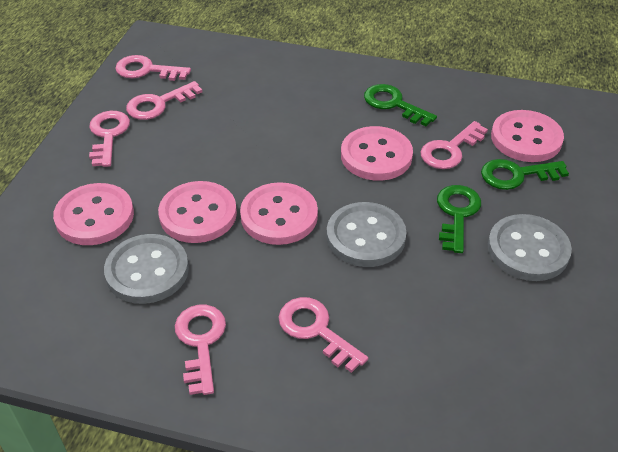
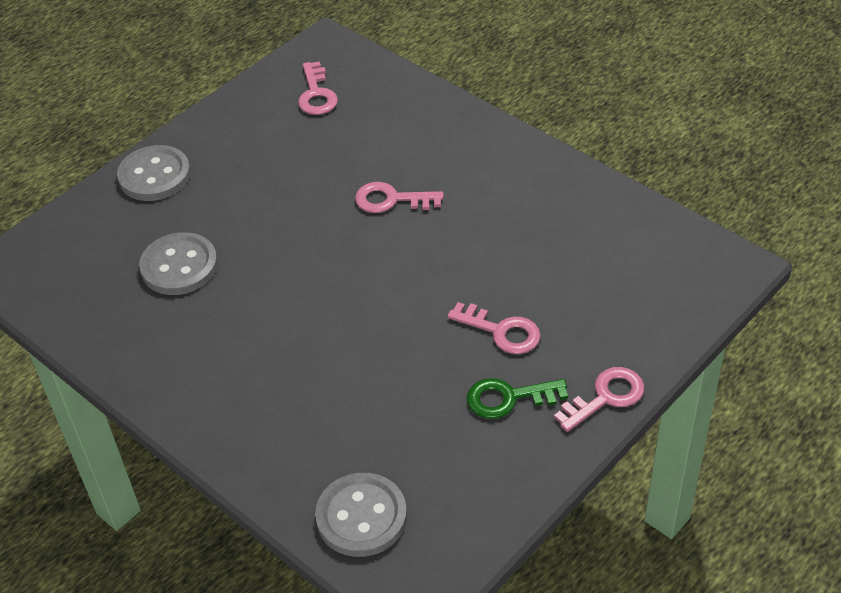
green key: 3 -> 1
pink button: 5 -> 0
pink key: 6 -> 4

